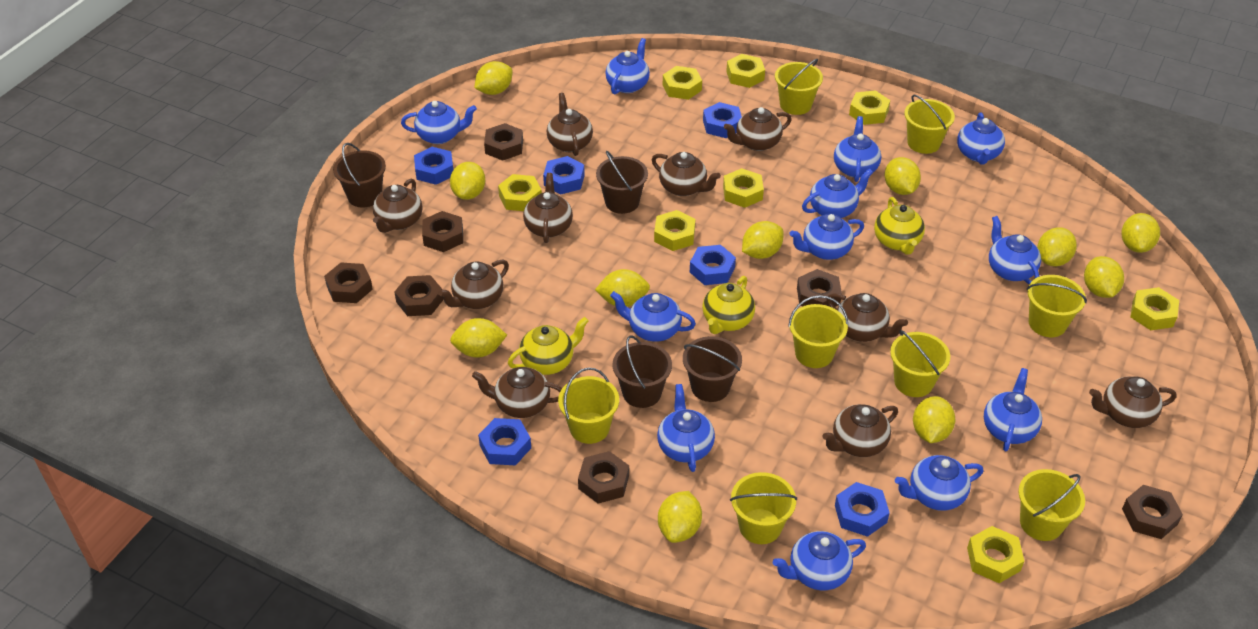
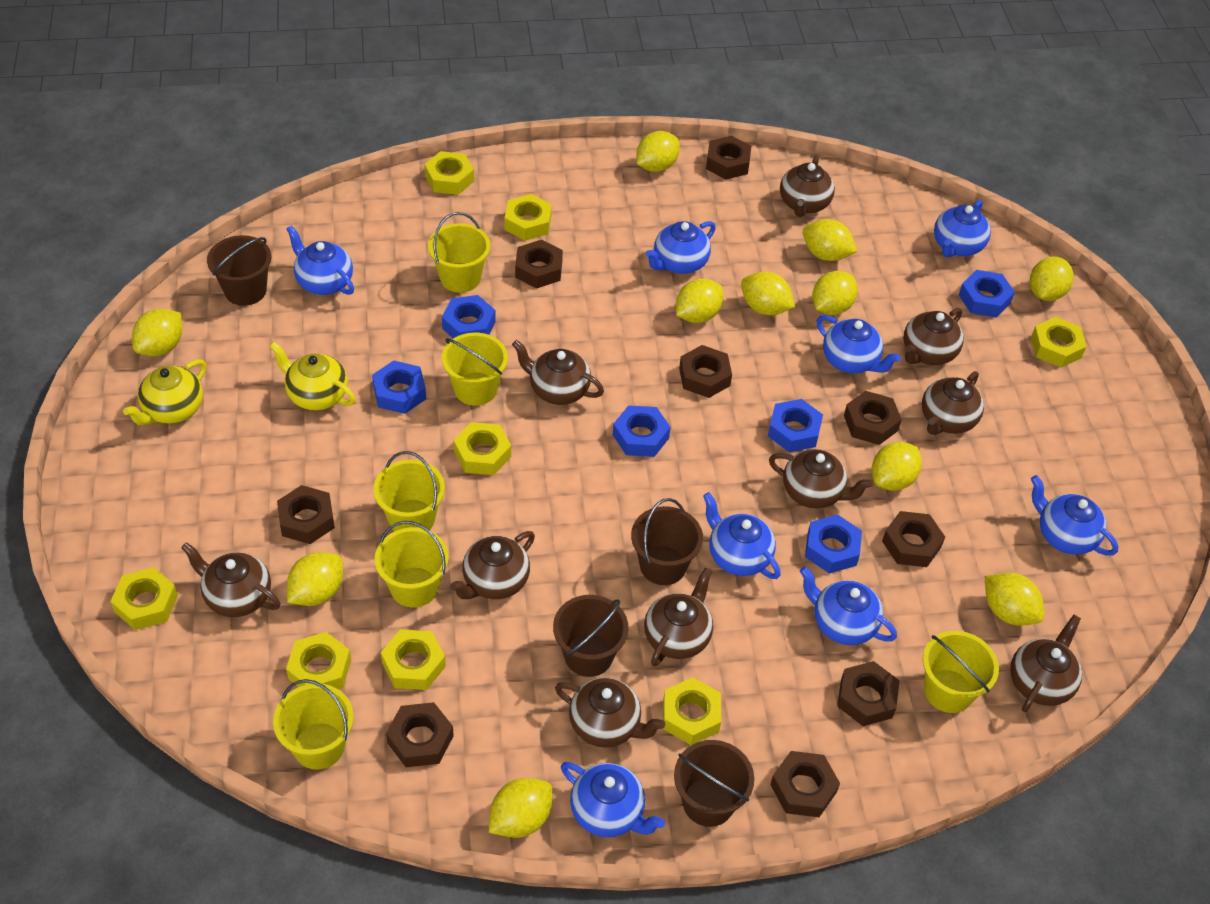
blue teapot: 12 -> 8
brown nut: 7 -> 9
yellow bucket: 8 -> 6
yellow teapot: 3 -> 2

